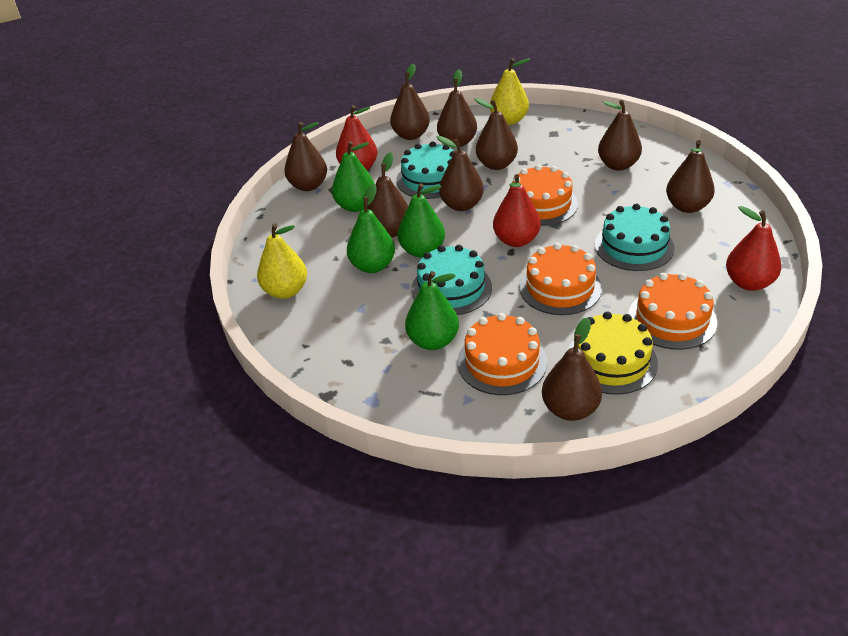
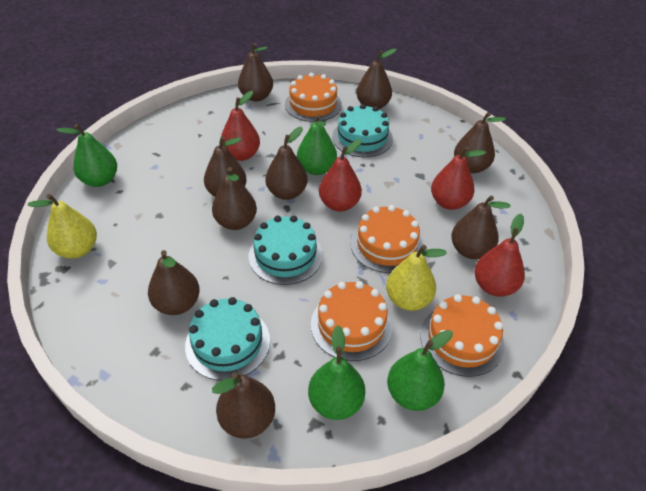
red pear: 3 -> 4
yellow cake: 1 -> 0

